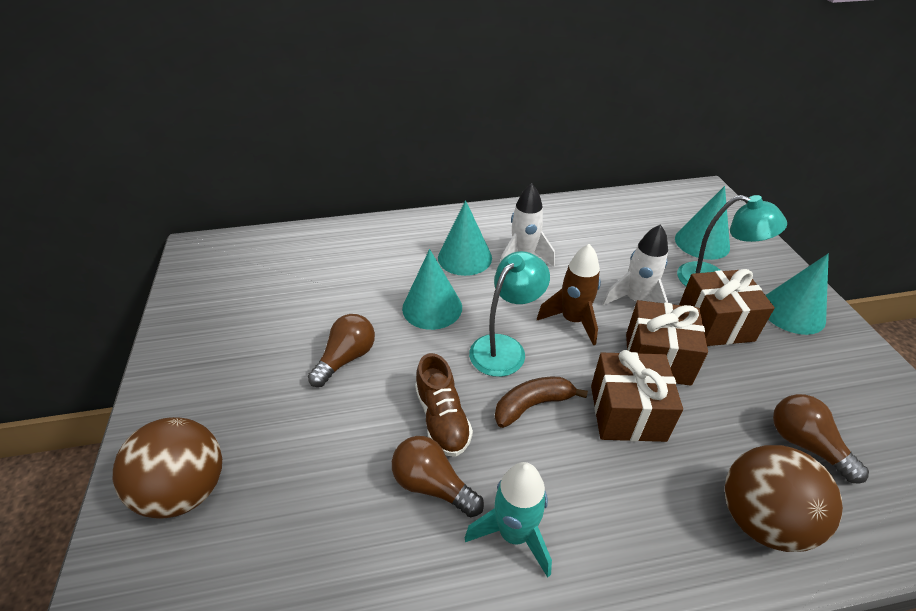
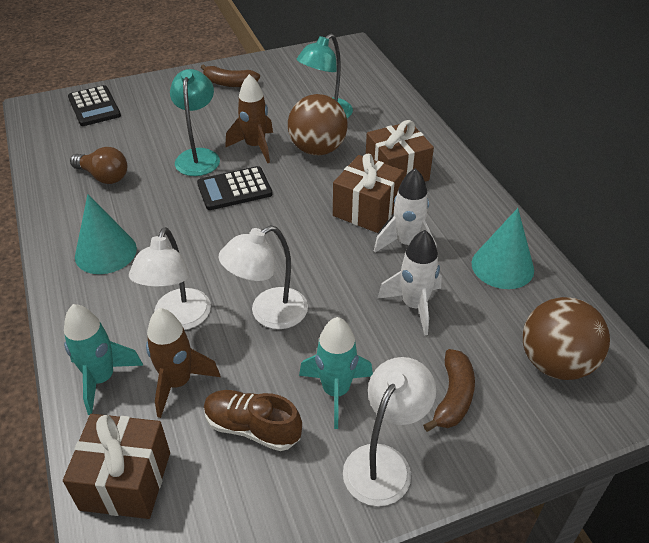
black calculator: 0 -> 2
brown banana: 1 -> 2
brown light bulb: 3 -> 1
brown rocket: 1 -> 2
turquoise cone: 4 -> 2
turquoise rocket: 1 -> 2
white lamp: 0 -> 3

